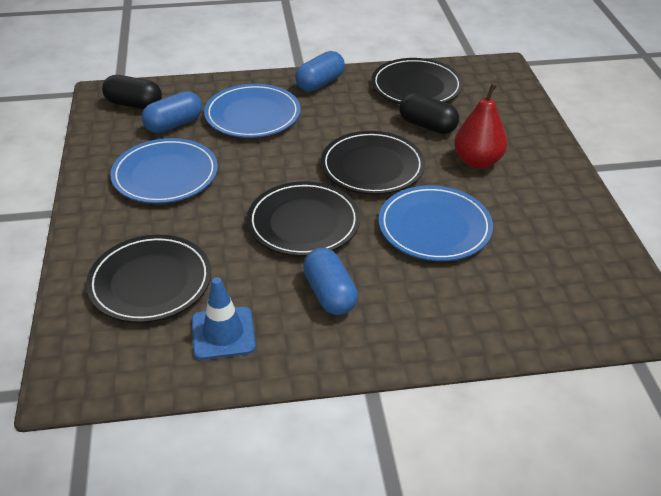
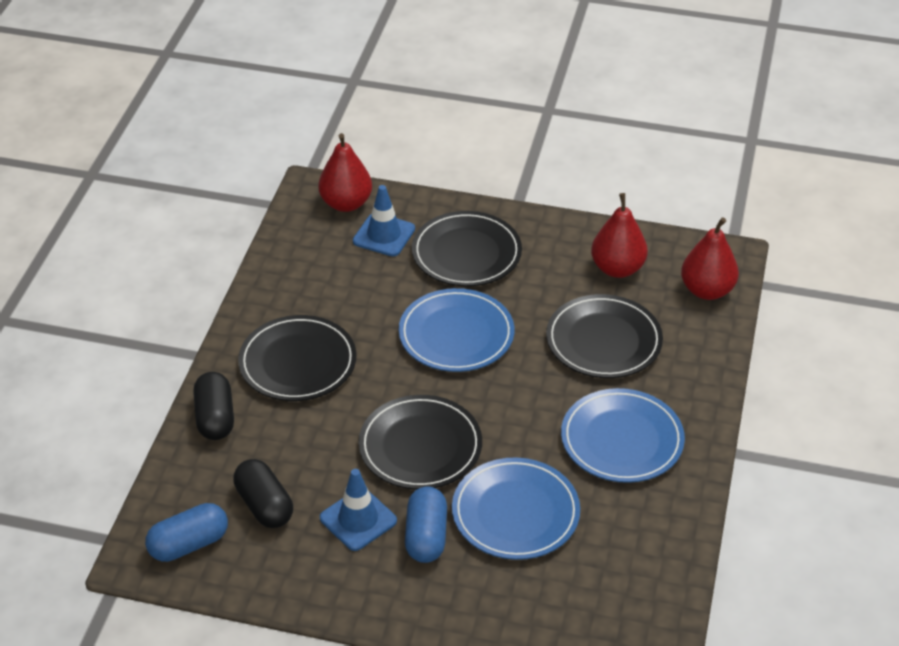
blue capsule: 3 -> 2
blue traffic cone: 1 -> 2
red pear: 1 -> 3

